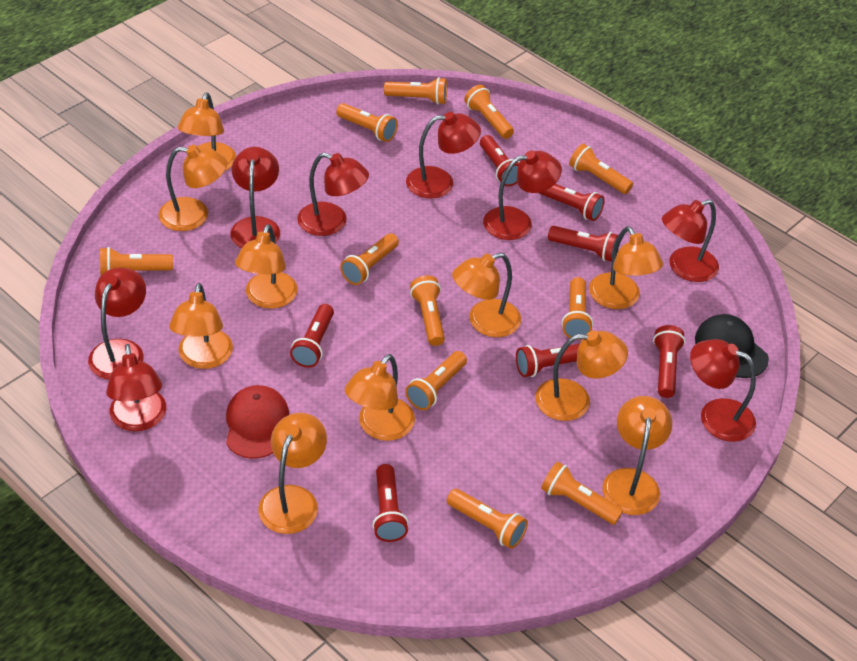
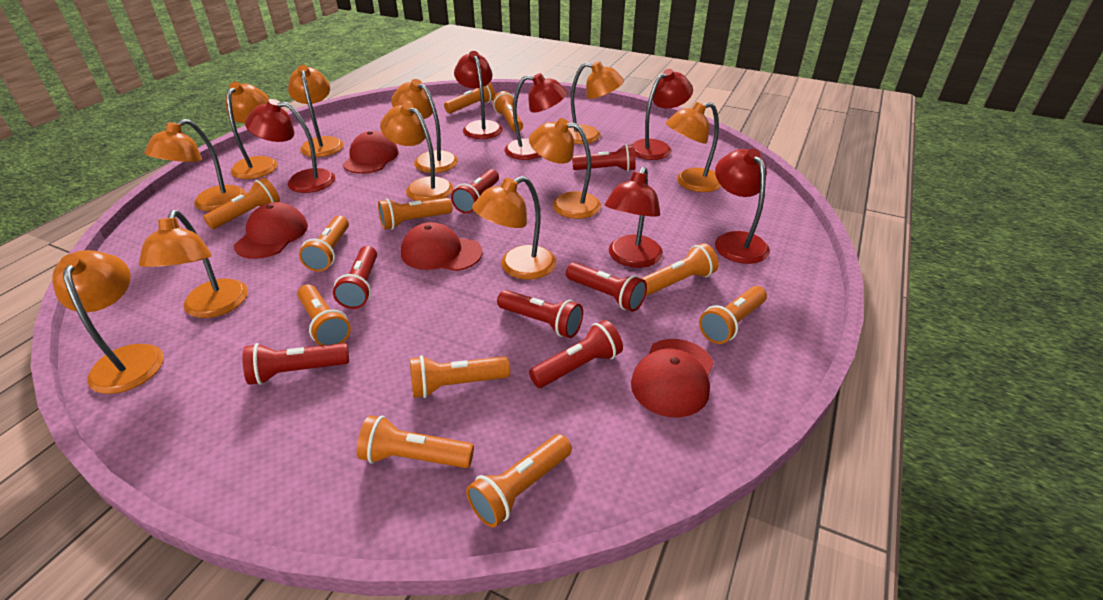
black cap: 1 -> 0
orange lamp: 10 -> 11
red cap: 1 -> 4
red lamp: 8 -> 6

